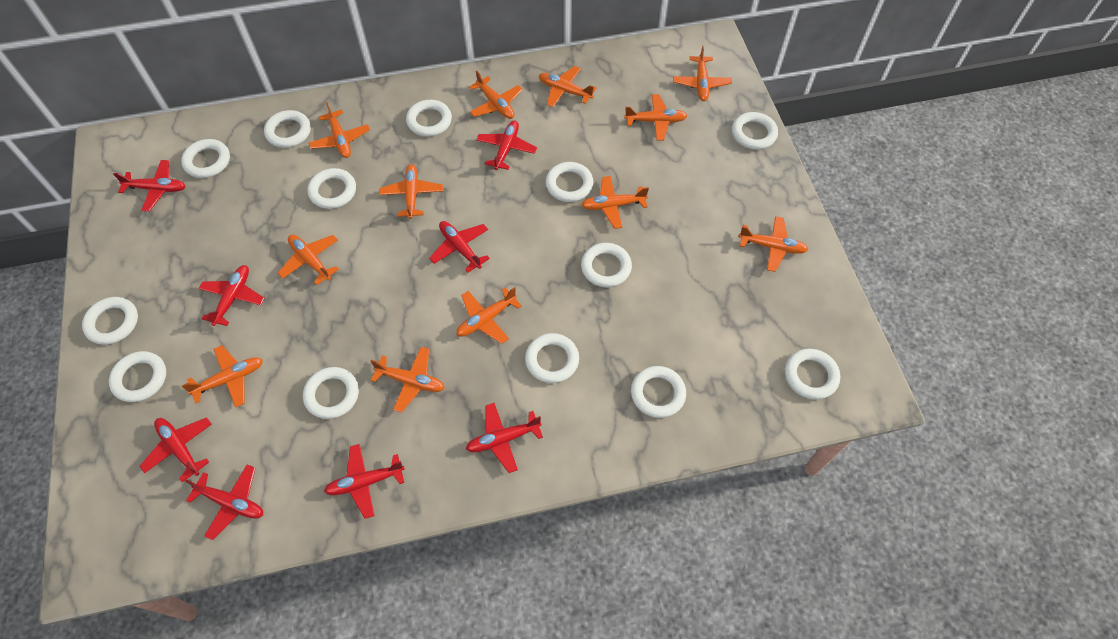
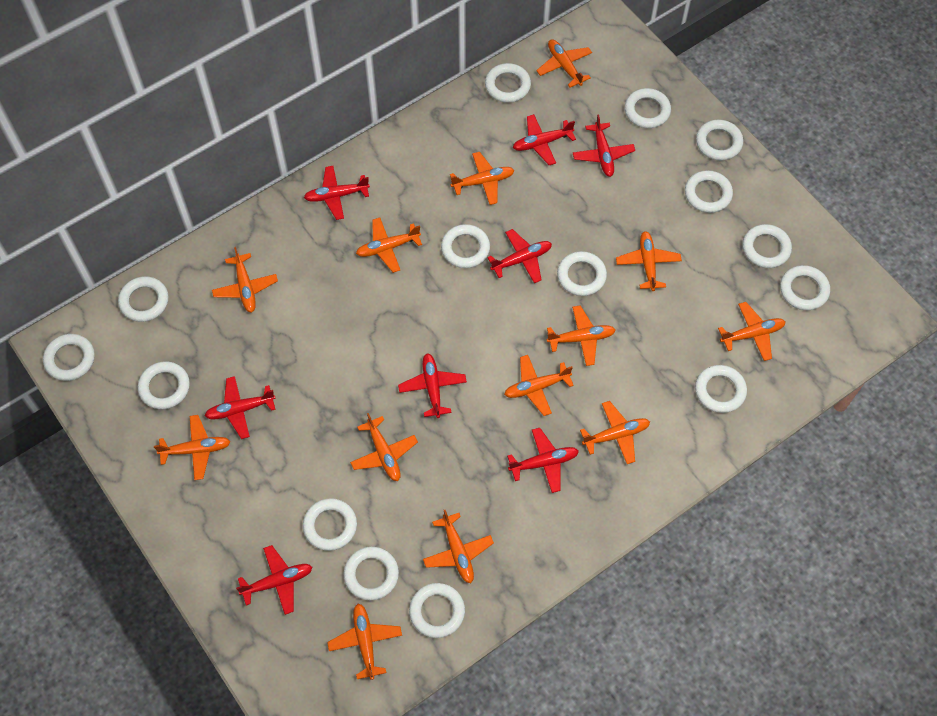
orange plane: 12 -> 13
white ring: 13 -> 15

